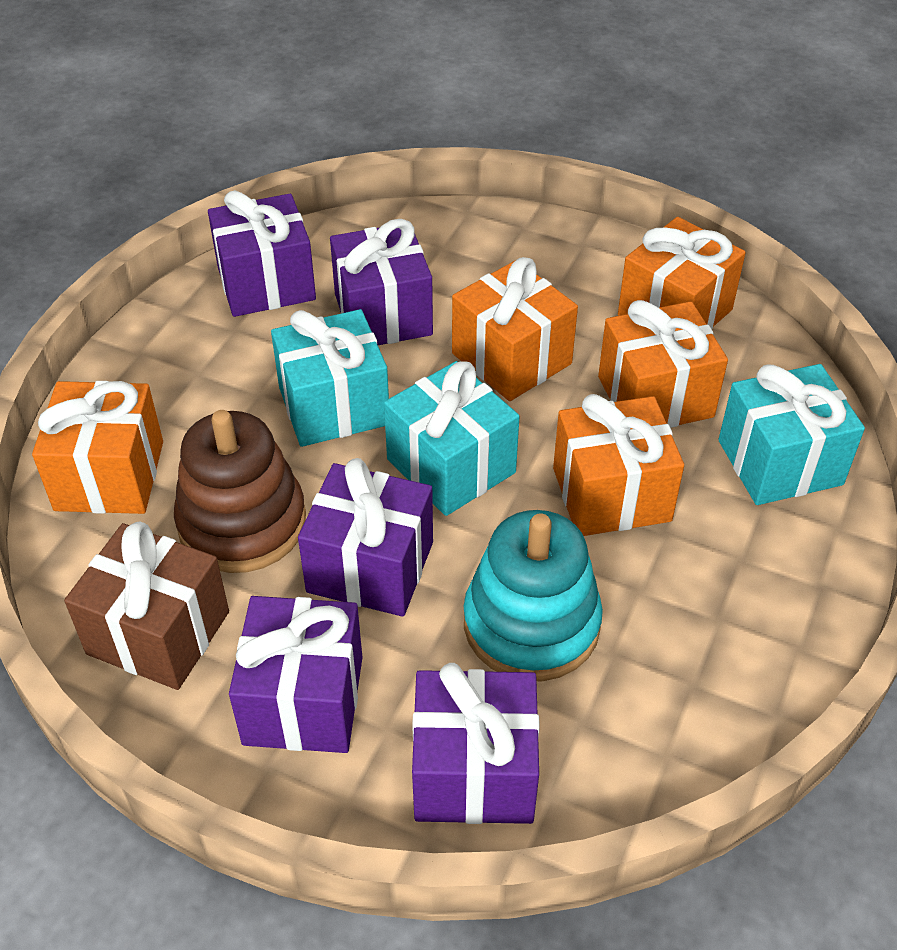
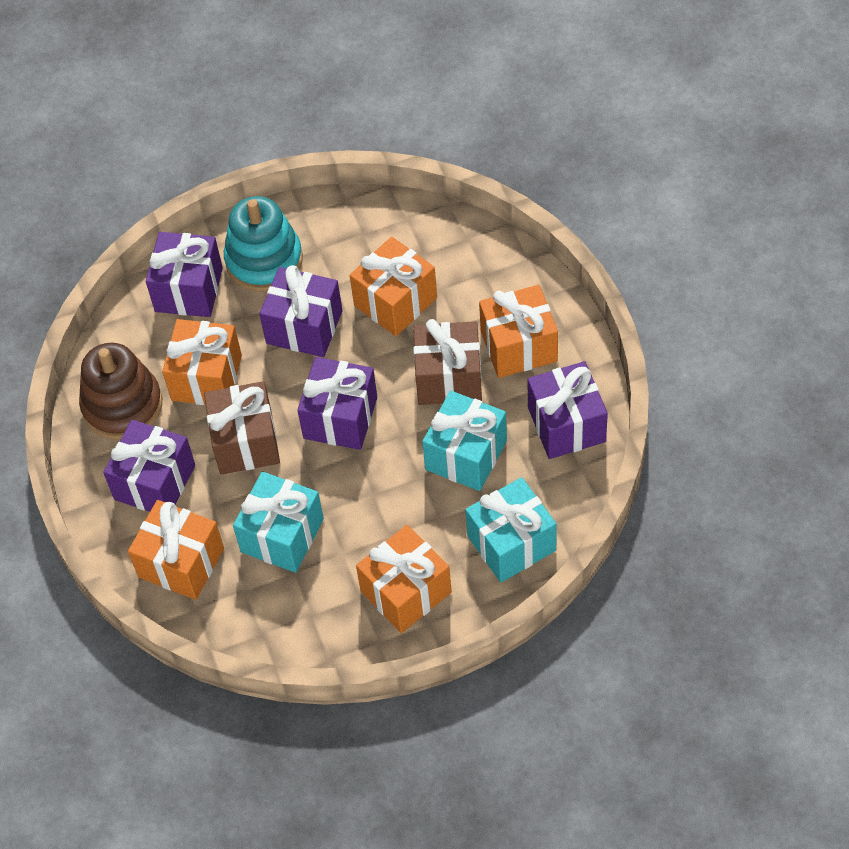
brown gift: 1 -> 2

